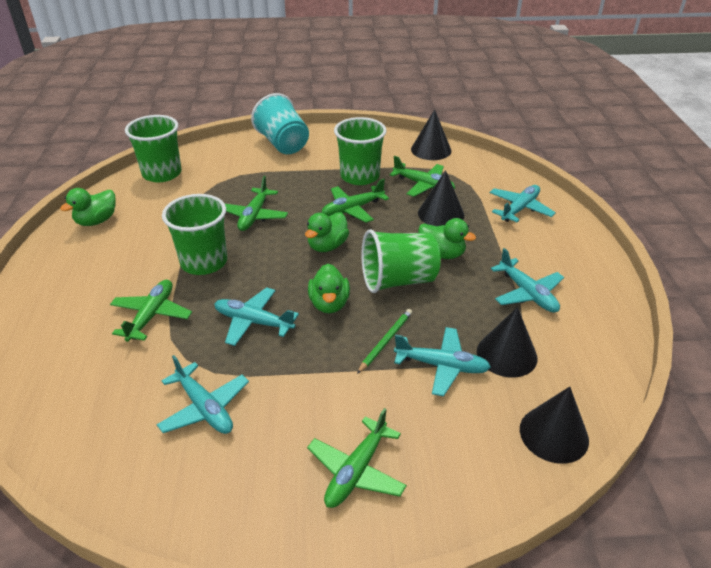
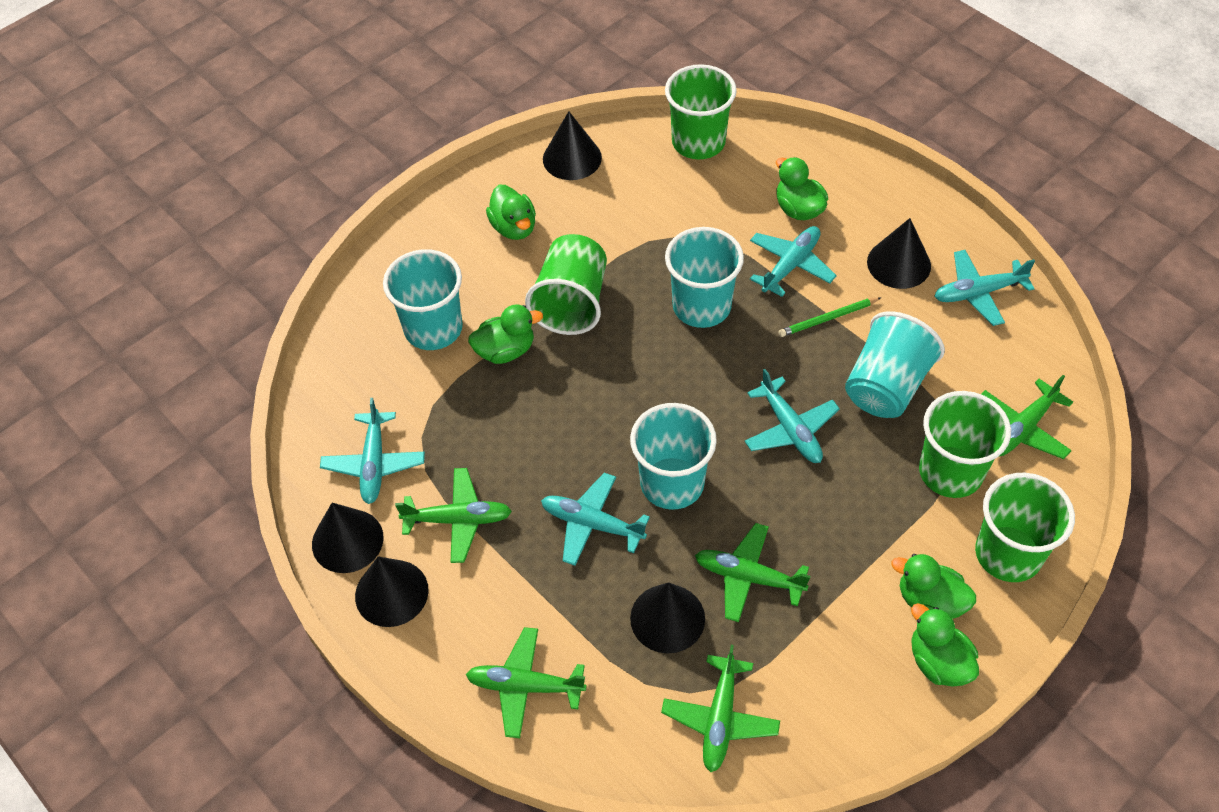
black cone: 4 -> 5
green duck: 4 -> 5
turquoise cup: 1 -> 4

